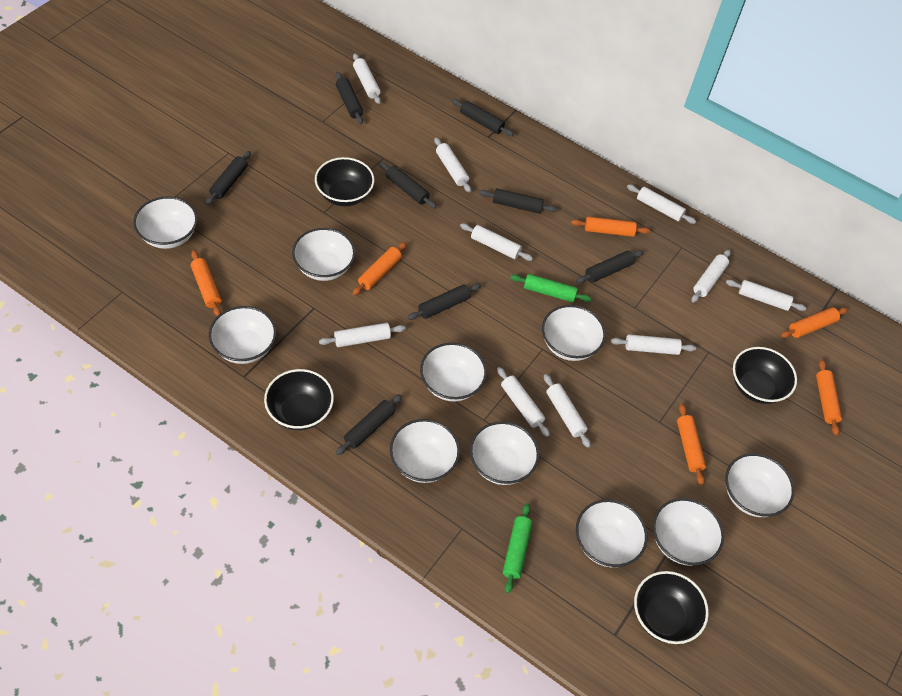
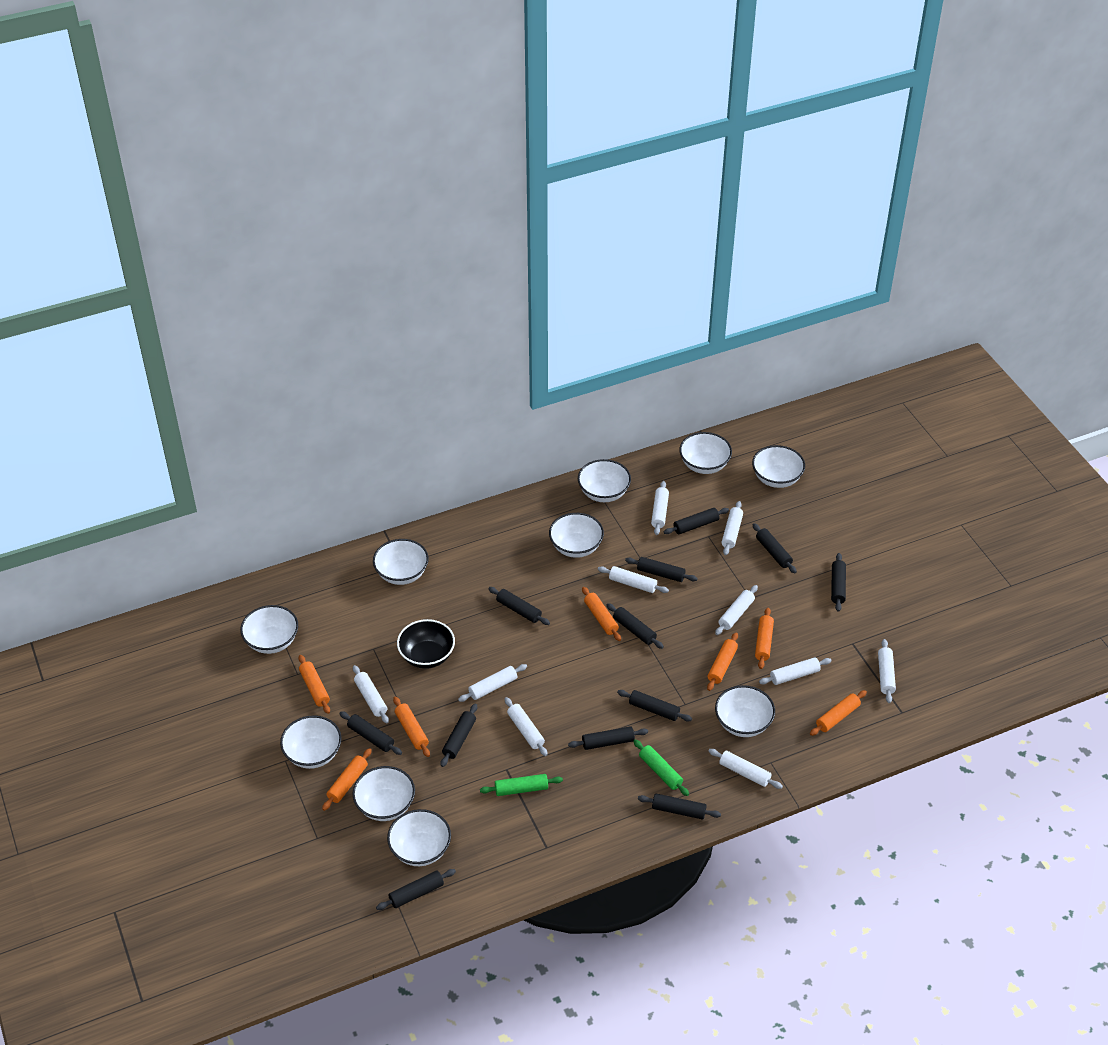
black bowl: 4 -> 1
black rolling pin: 8 -> 12
orange rolling pin: 6 -> 7

